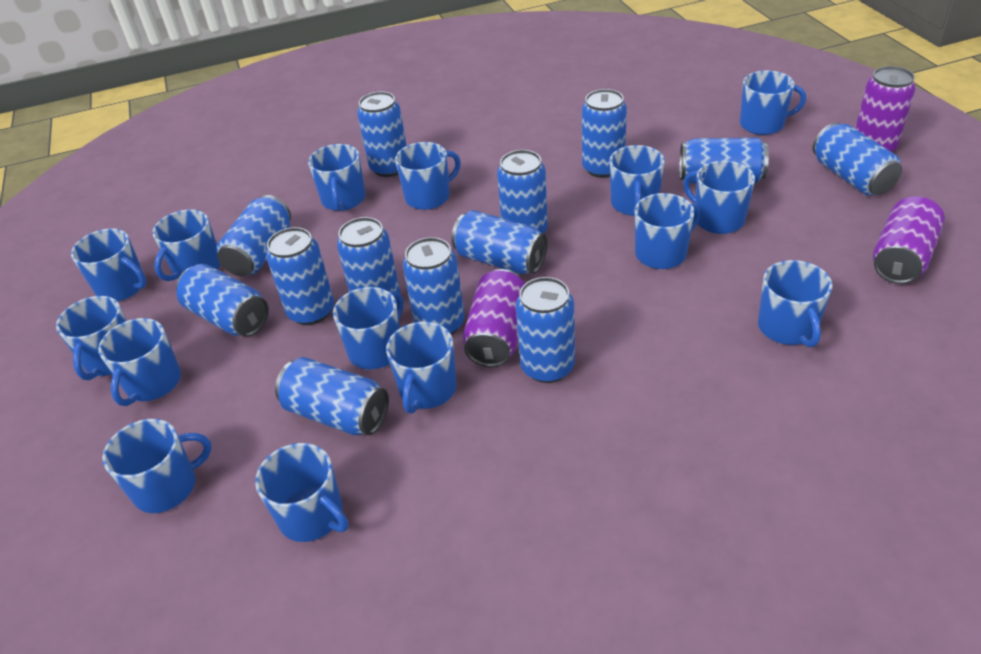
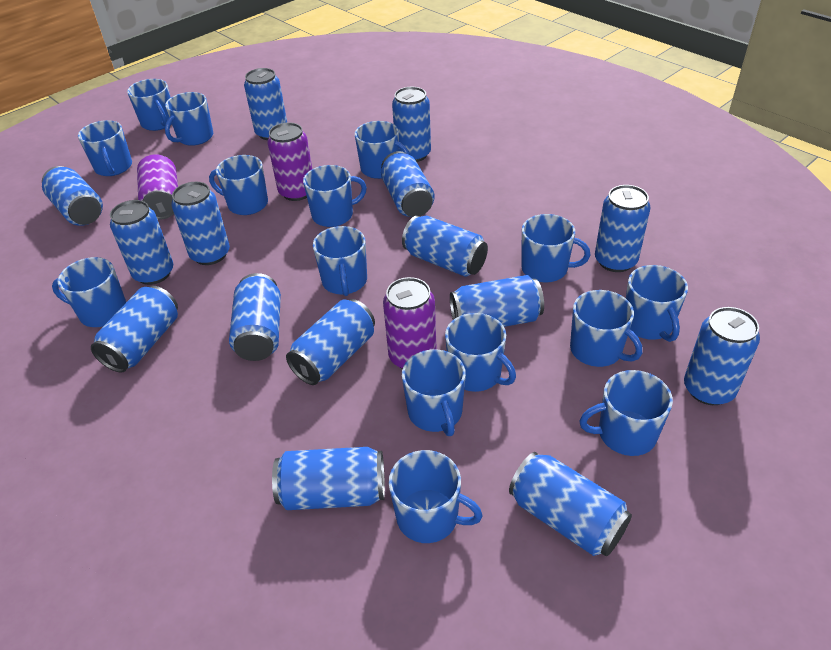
blue can: 13 -> 15

